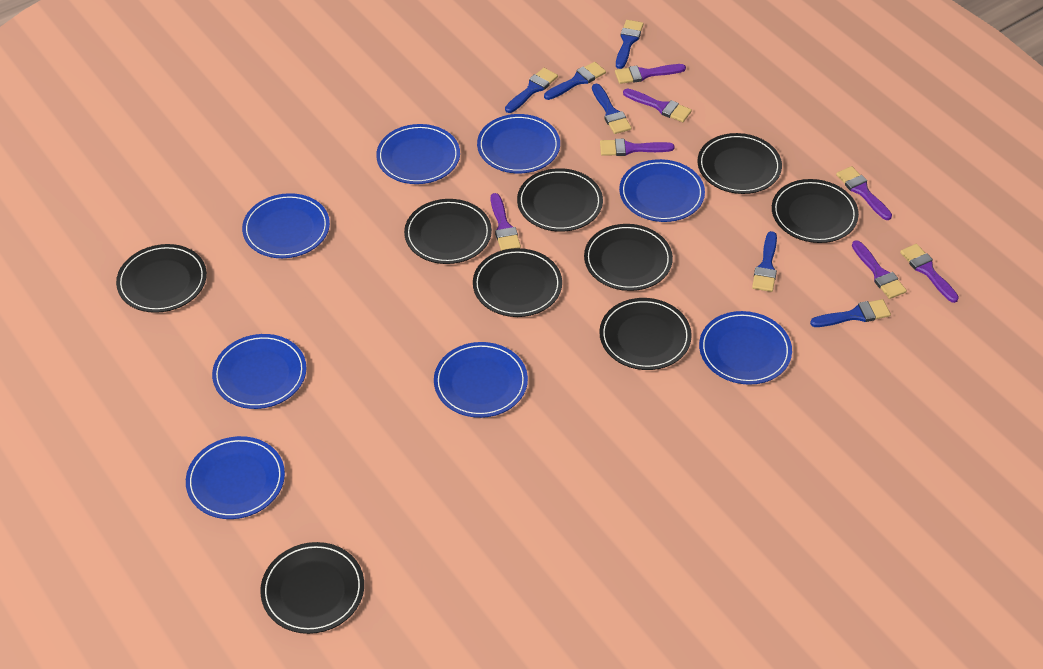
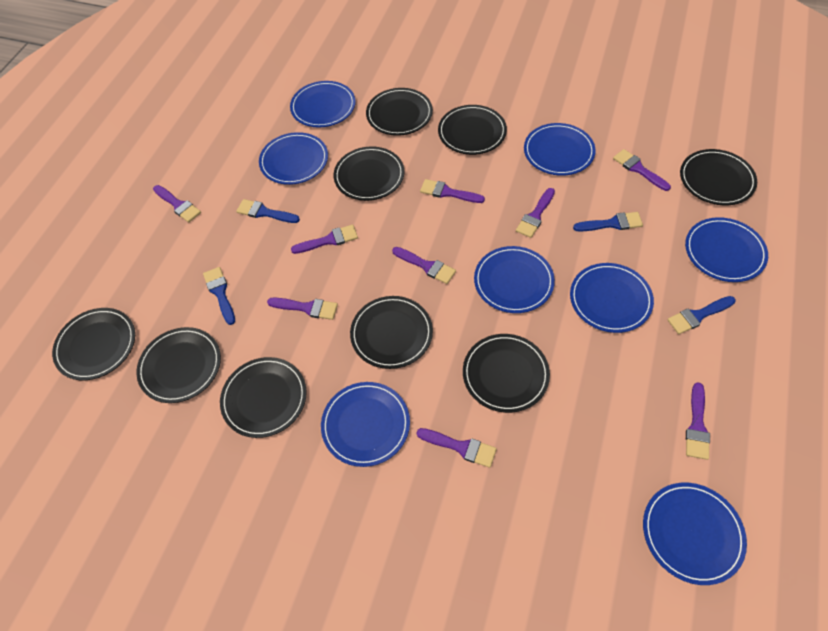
blue brush: 6 -> 4
purple brush: 7 -> 9

